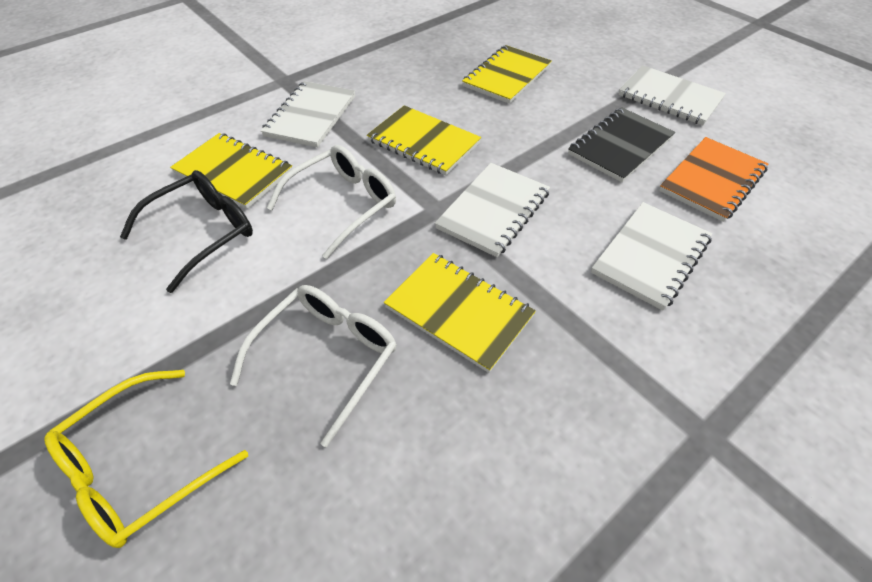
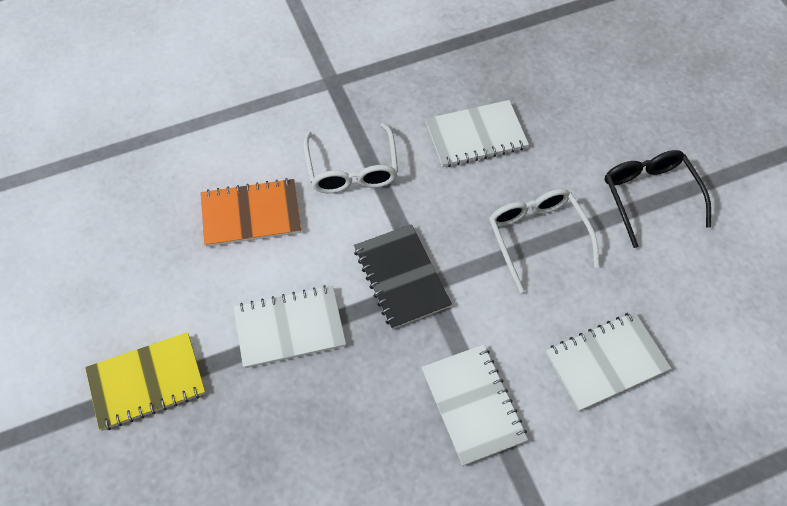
yellow glasses: 1 -> 0
yellow notebook: 4 -> 1

